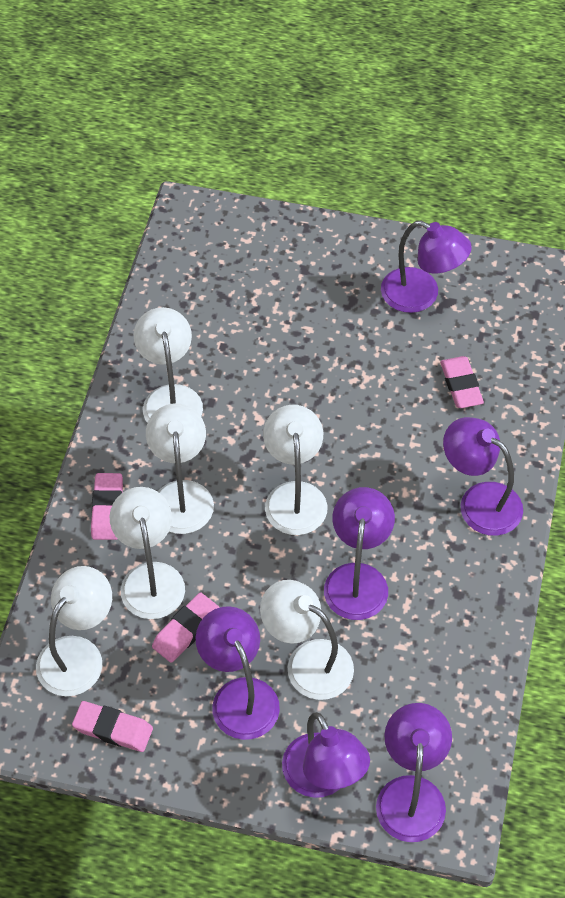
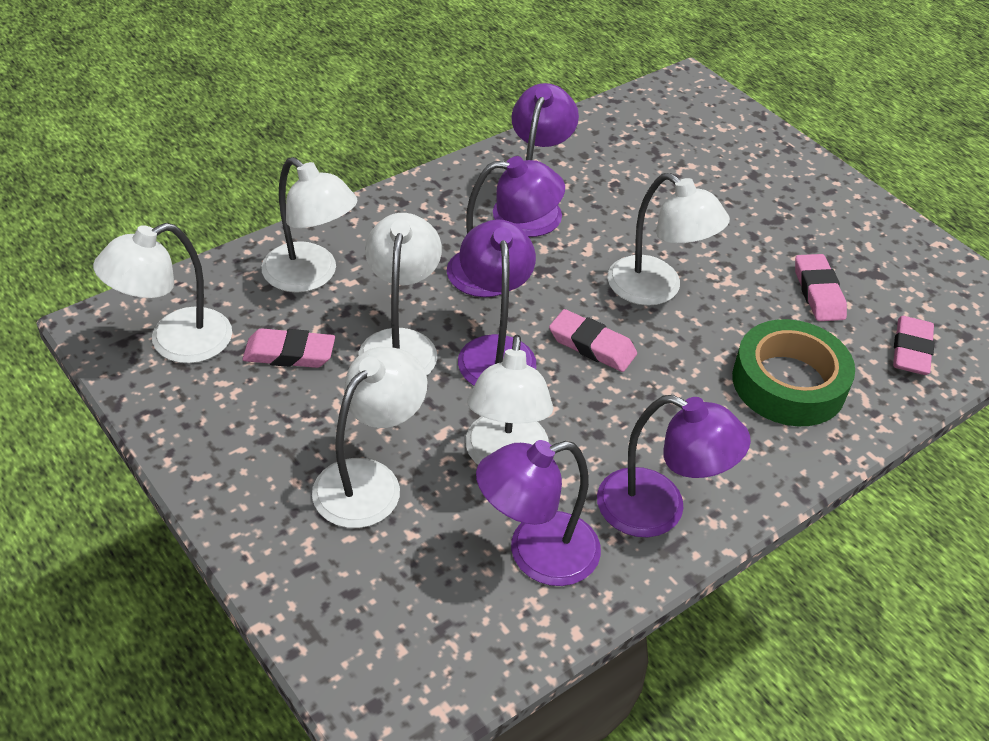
green tape: 0 -> 1
purple lamp: 6 -> 5

